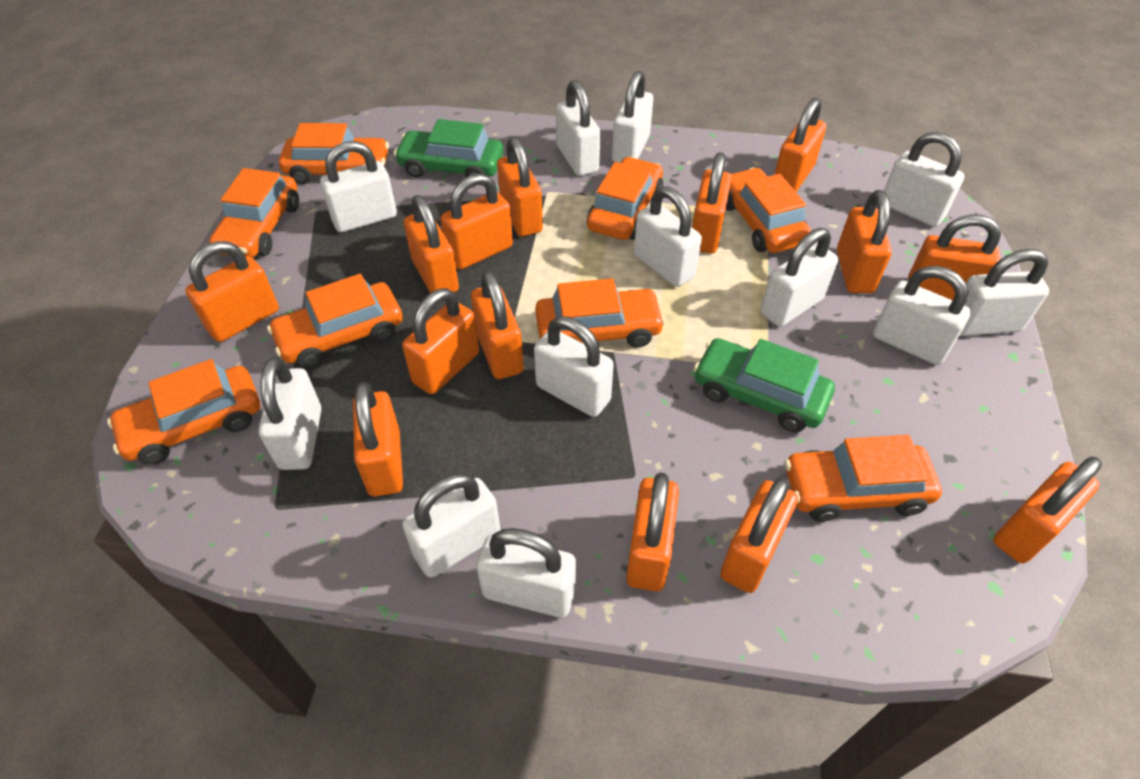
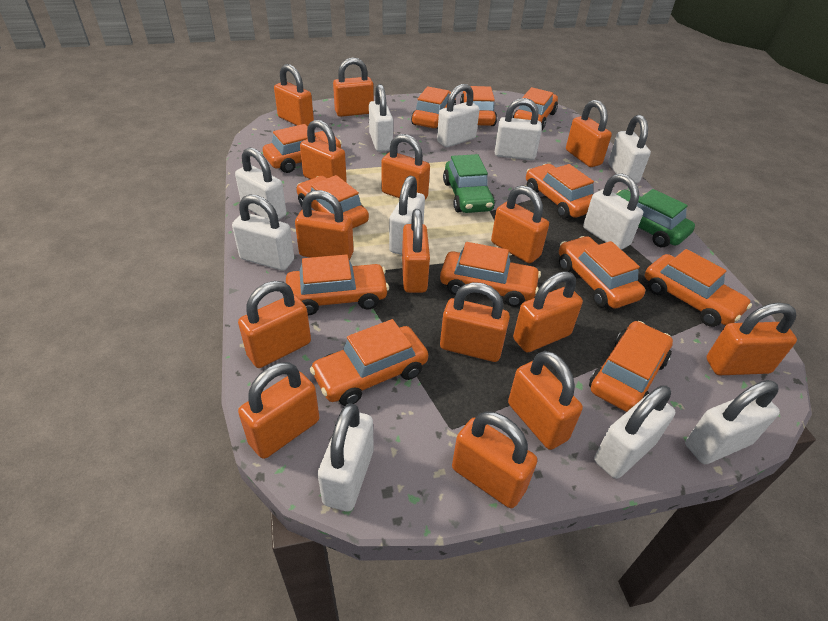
orange car: 8 -> 12
orange padlock: 14 -> 15
white padlock: 12 -> 11

